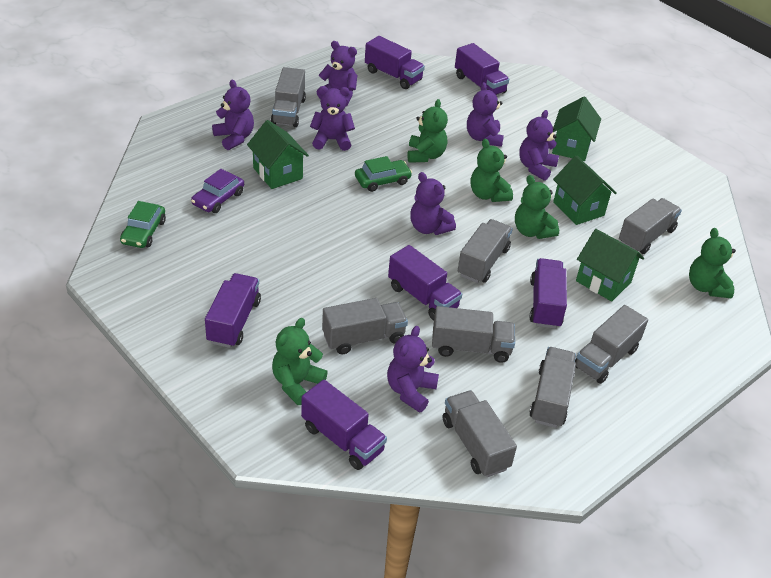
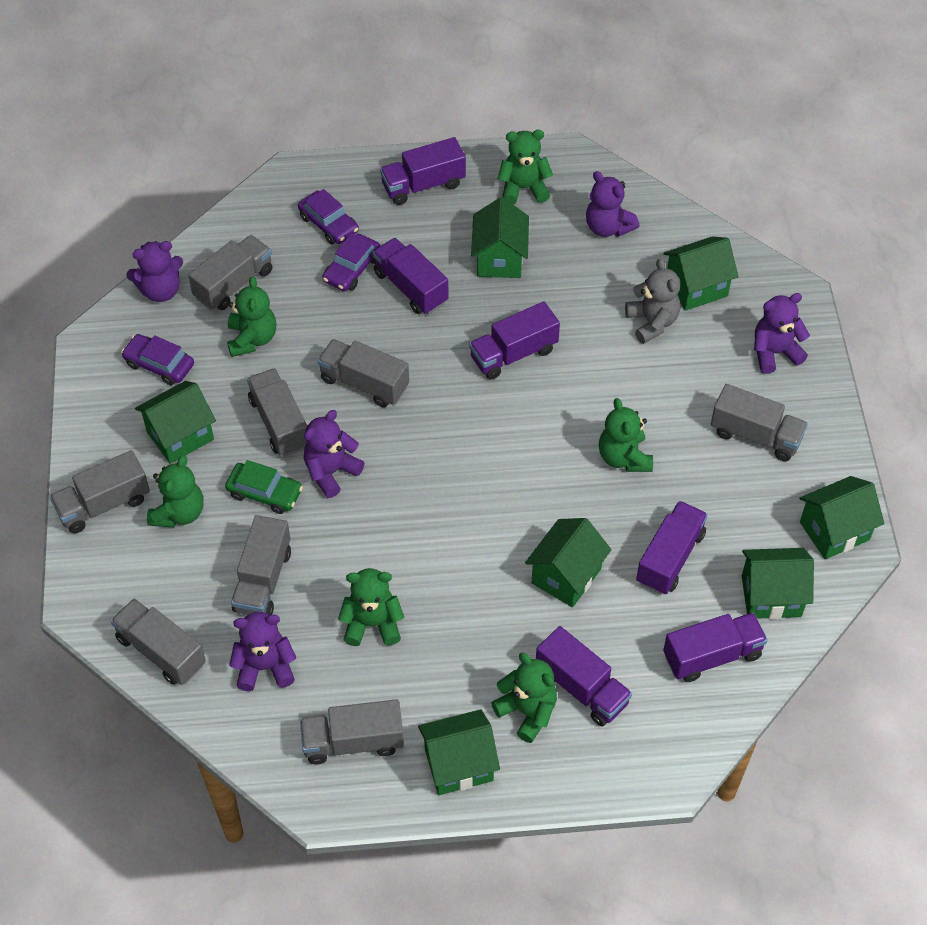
green car: 2 -> 1
green house: 4 -> 7
green teddy bear: 5 -> 6
grey teddy bear: 0 -> 1
purple car: 1 -> 3
purple teddy bear: 7 -> 5

